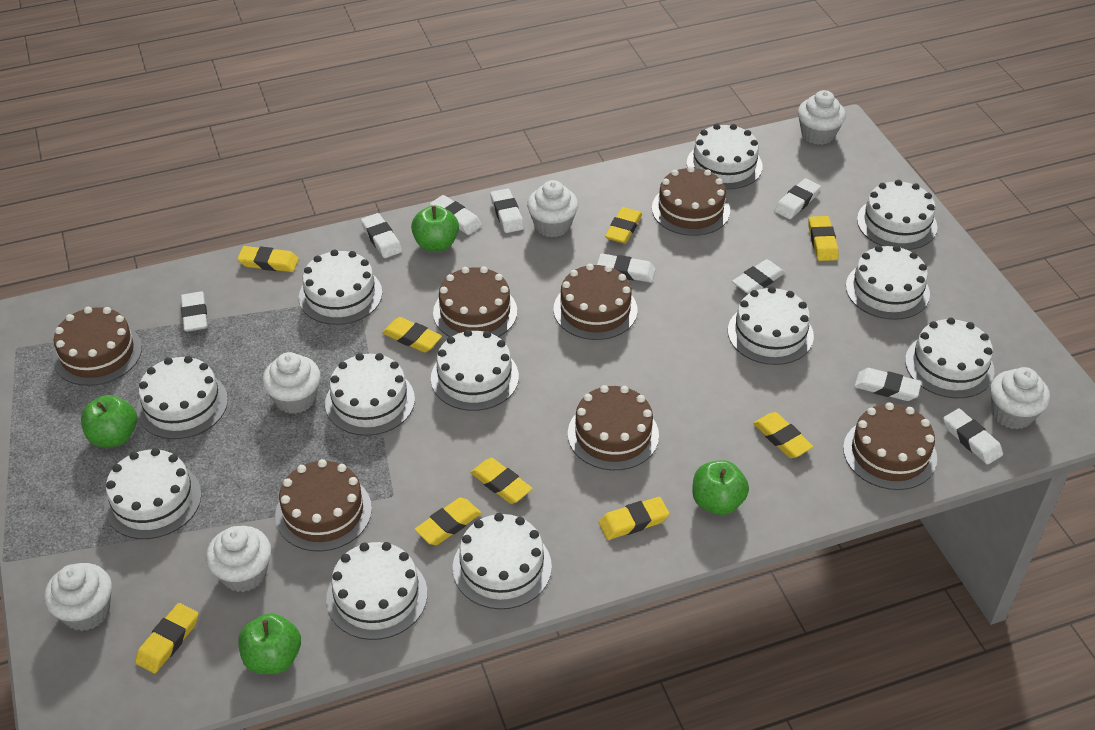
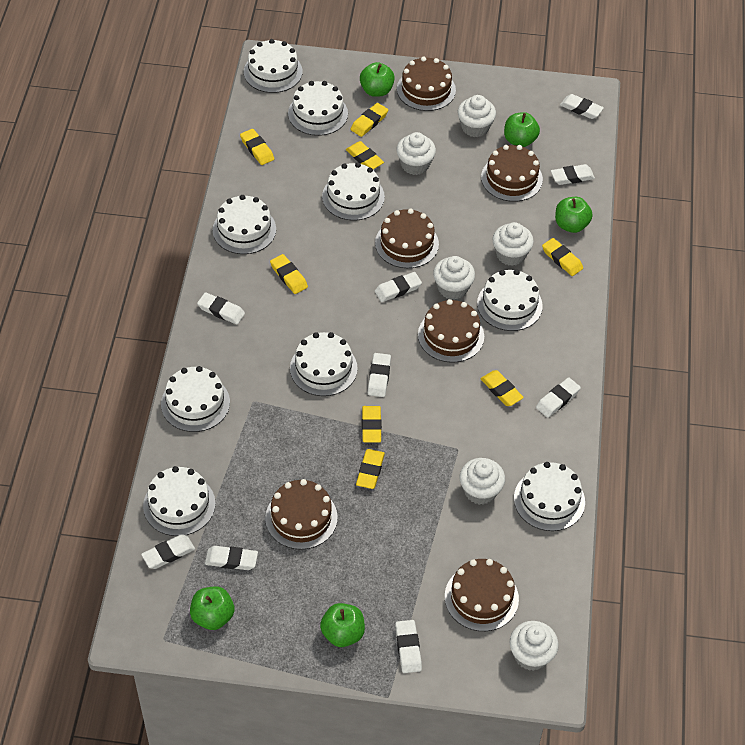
brown cake: 7 -> 6
green apple: 4 -> 5
white cake: 12 -> 9
yellow eraser: 9 -> 8

